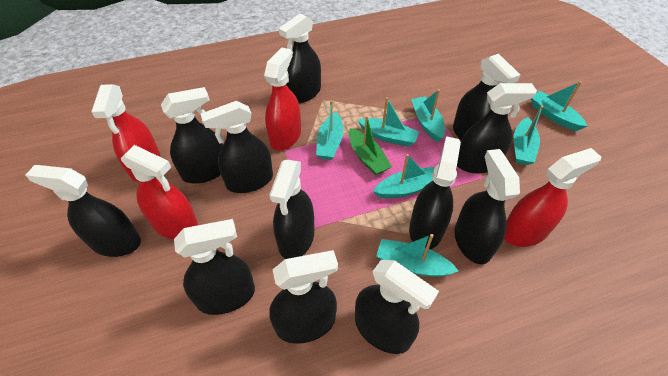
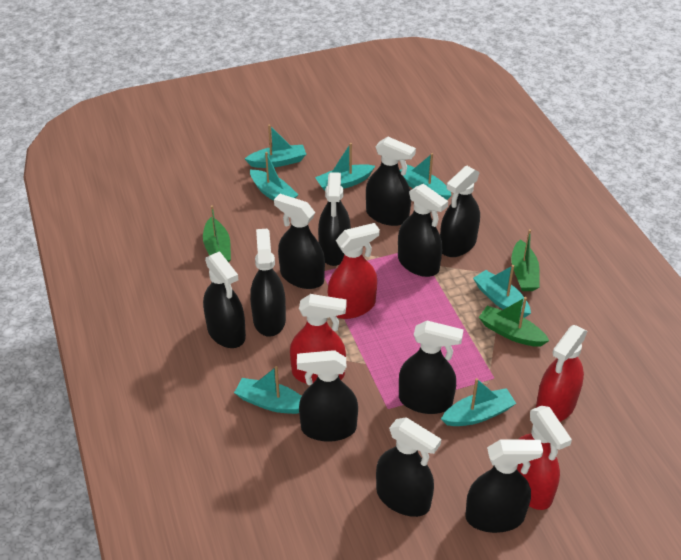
black spray bottle: 12 -> 11
green boat: 1 -> 3

